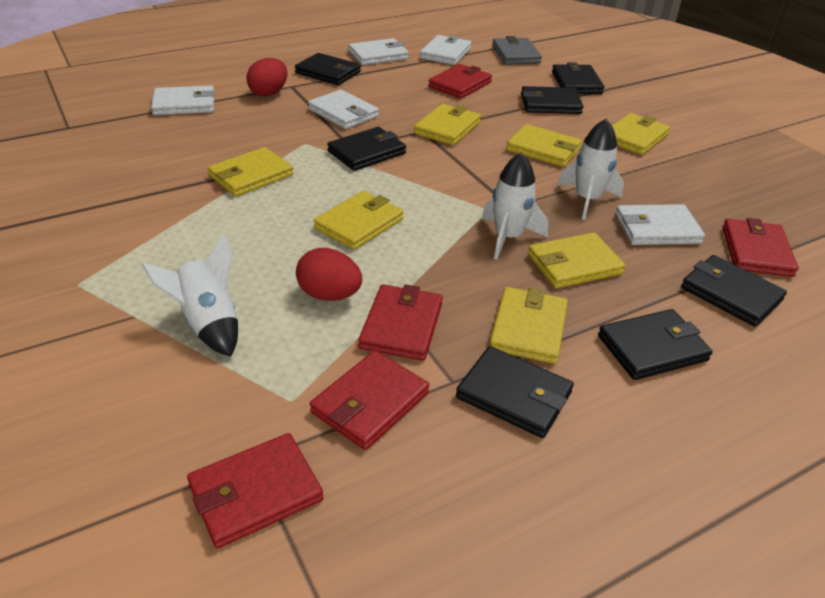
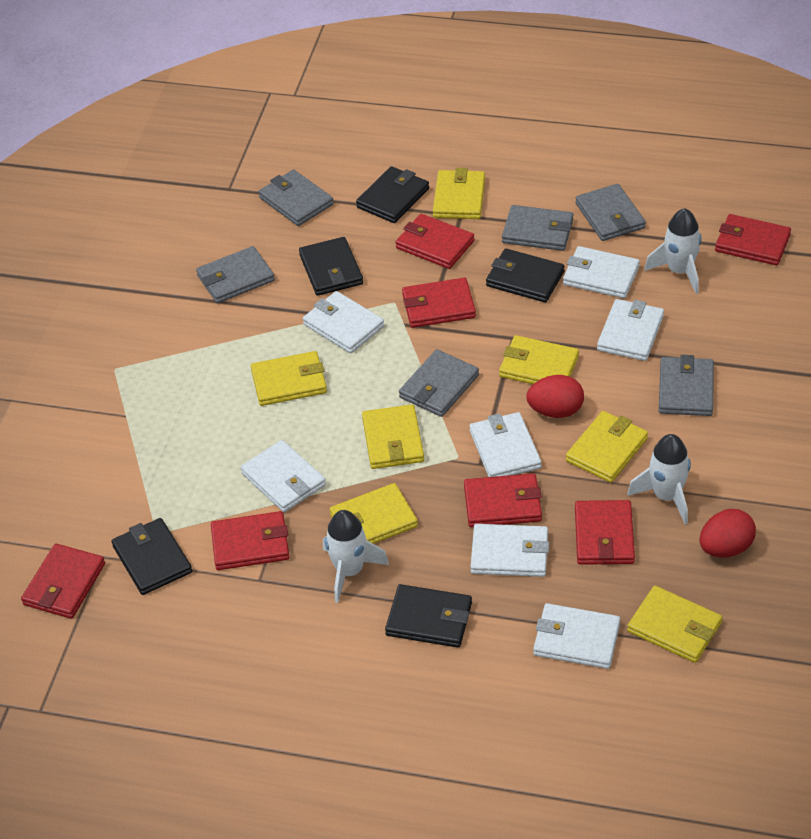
black wallet: 7 -> 5
grey wallet: 1 -> 6
red wallet: 5 -> 7
white wallet: 5 -> 7

